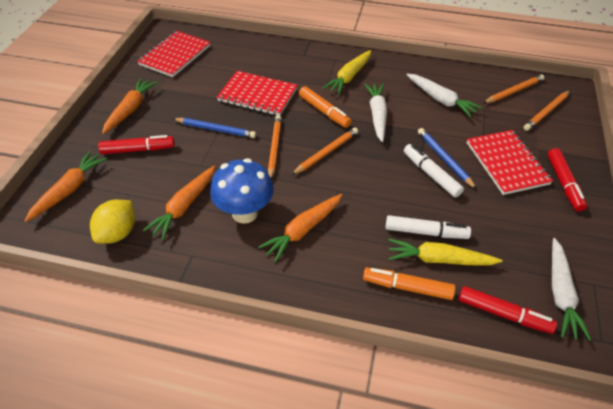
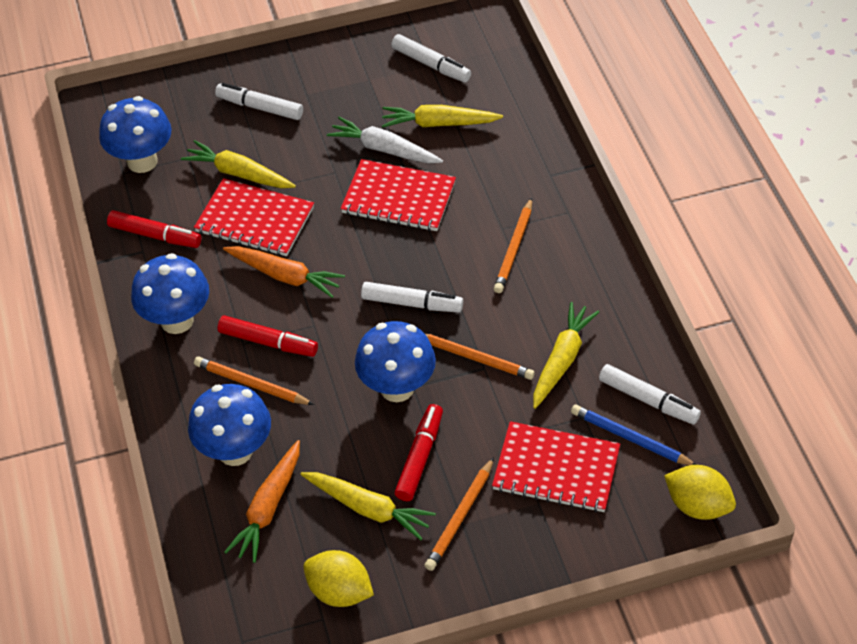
blue mushroom: 1 -> 4
blue pencil: 2 -> 1
orange carrot: 4 -> 2
orange marker: 2 -> 0
white carrot: 3 -> 1
white marker: 2 -> 4
yellow carrot: 2 -> 4
yellow lemon: 1 -> 2

